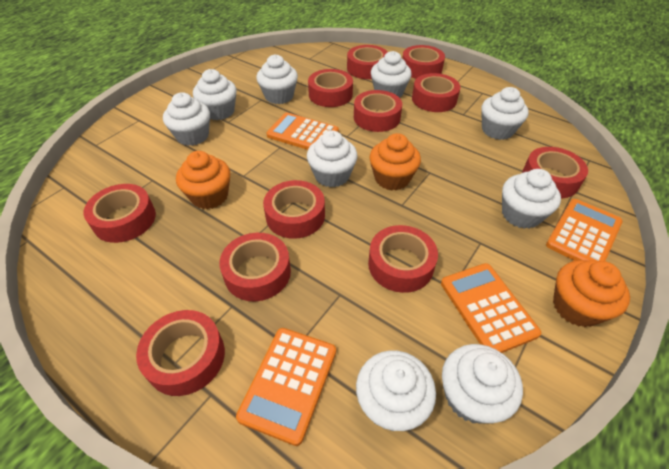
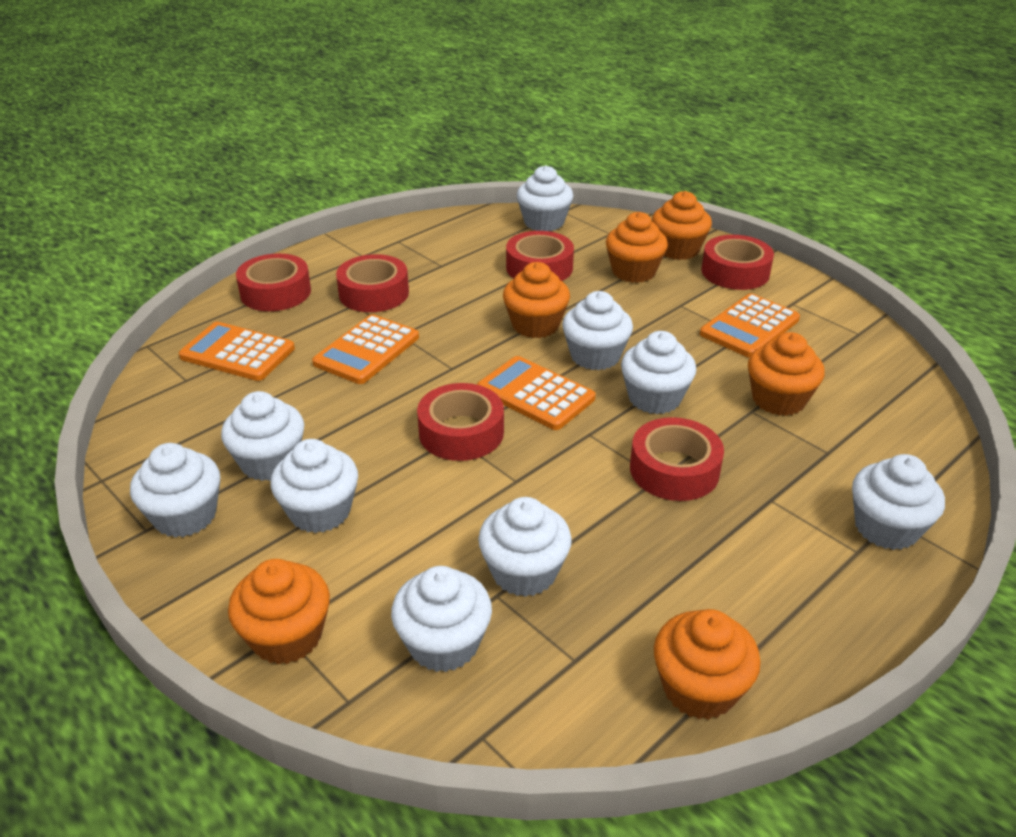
orange cupcake: 3 -> 6
red tape: 11 -> 6

